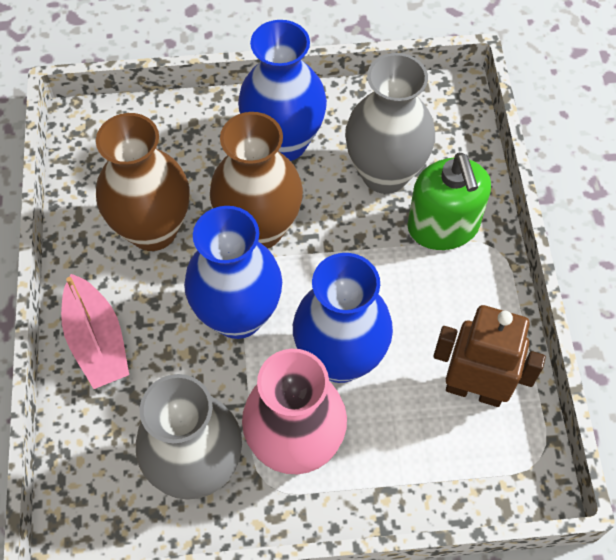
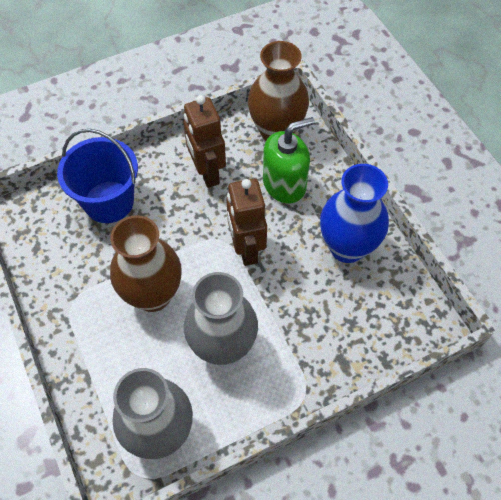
blue bucket: 0 -> 1
blue vase: 3 -> 1
brown robot: 1 -> 2
pink boat: 1 -> 0
pink vase: 1 -> 0

